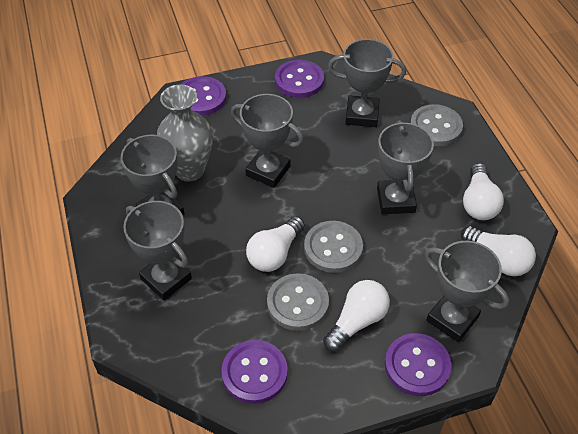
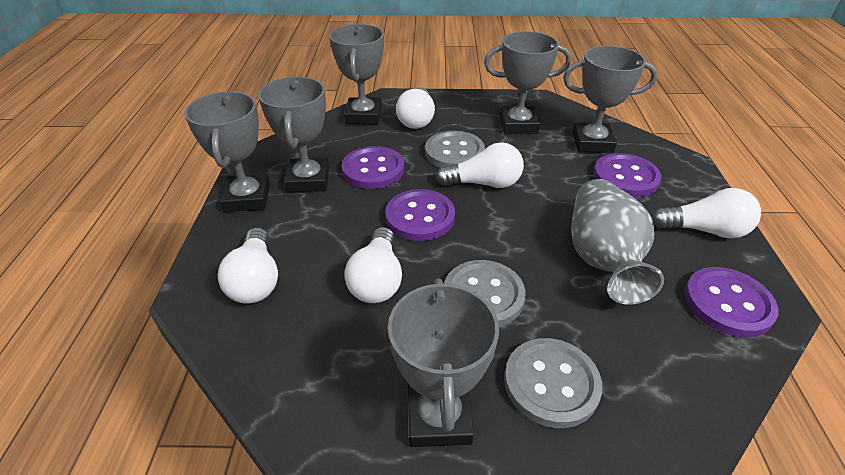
white light bulb: 4 -> 5

